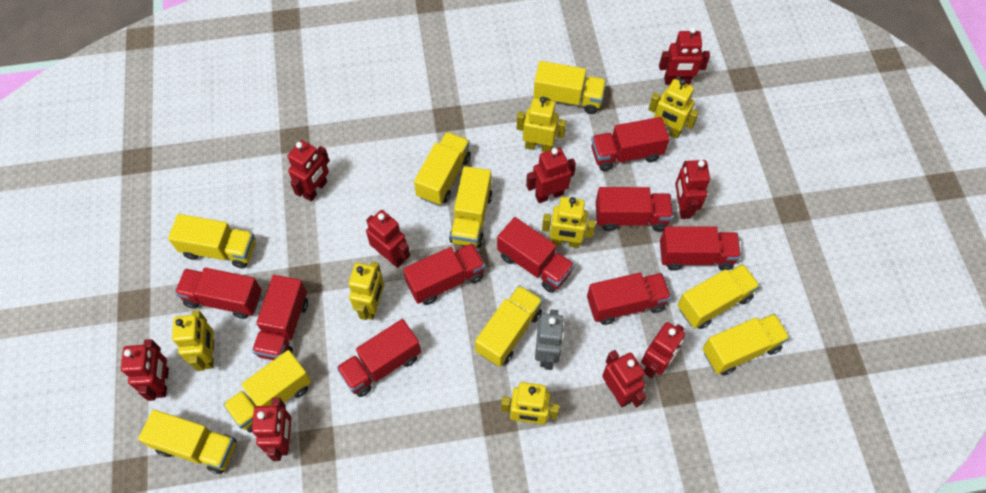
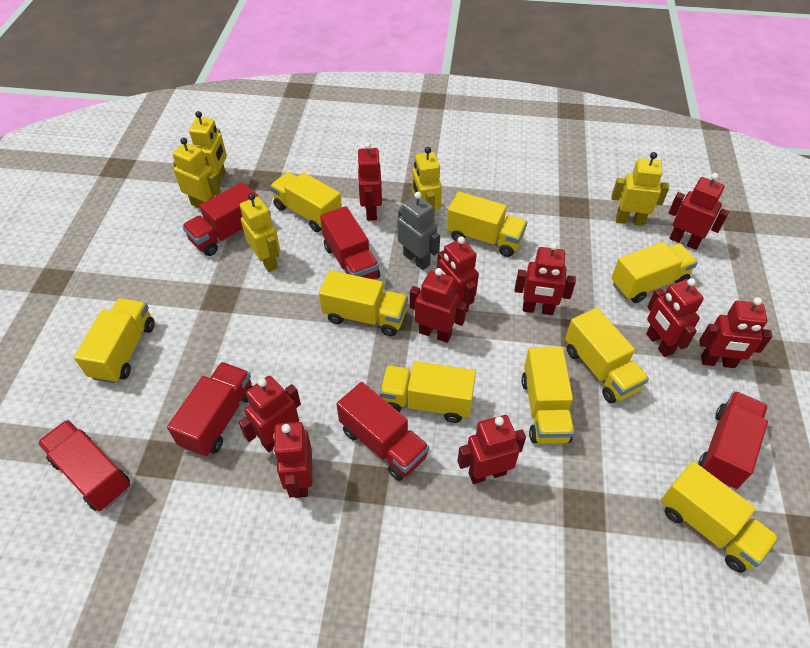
red robot: 9 -> 10
red truck: 9 -> 6
yellow robot: 6 -> 5

